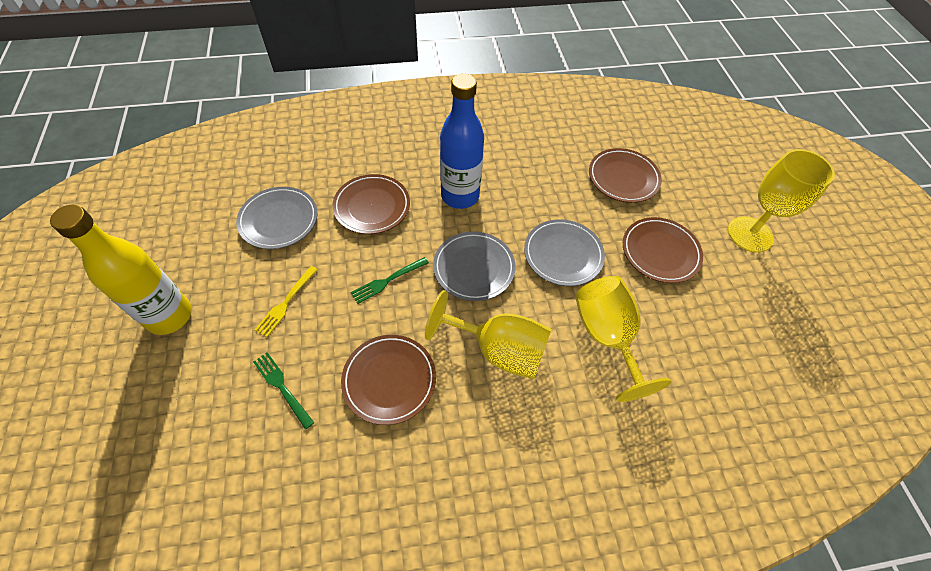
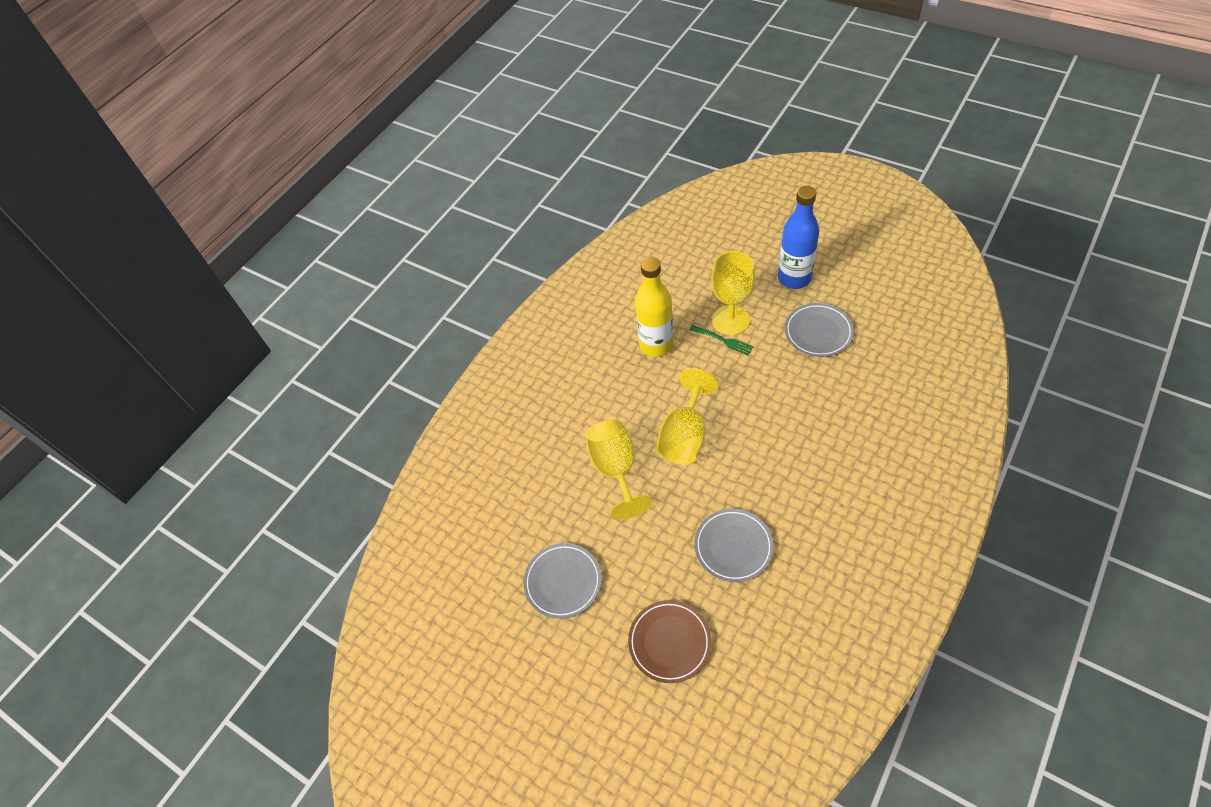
brown plate: 4 -> 1
green fork: 2 -> 1
yellow fork: 1 -> 0

